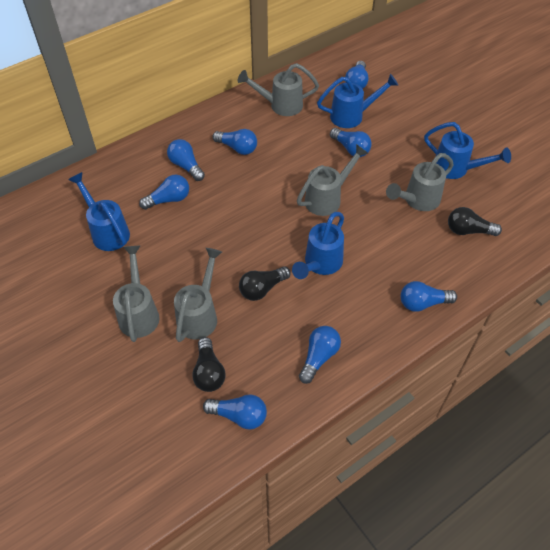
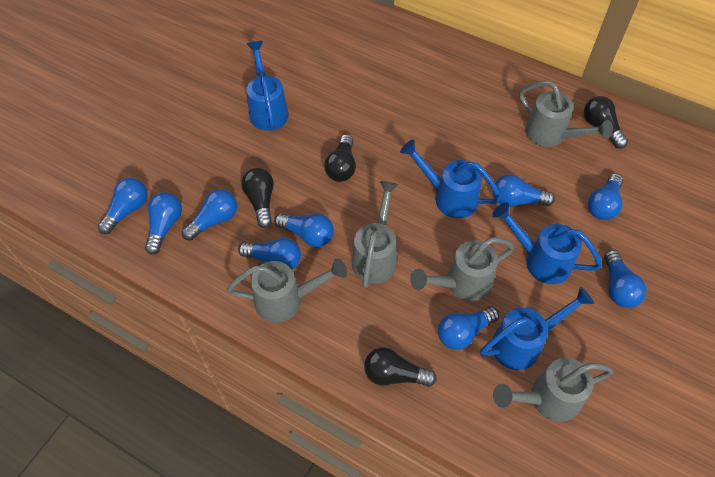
black light bulb: 3 -> 4
blue light bulb: 8 -> 9

